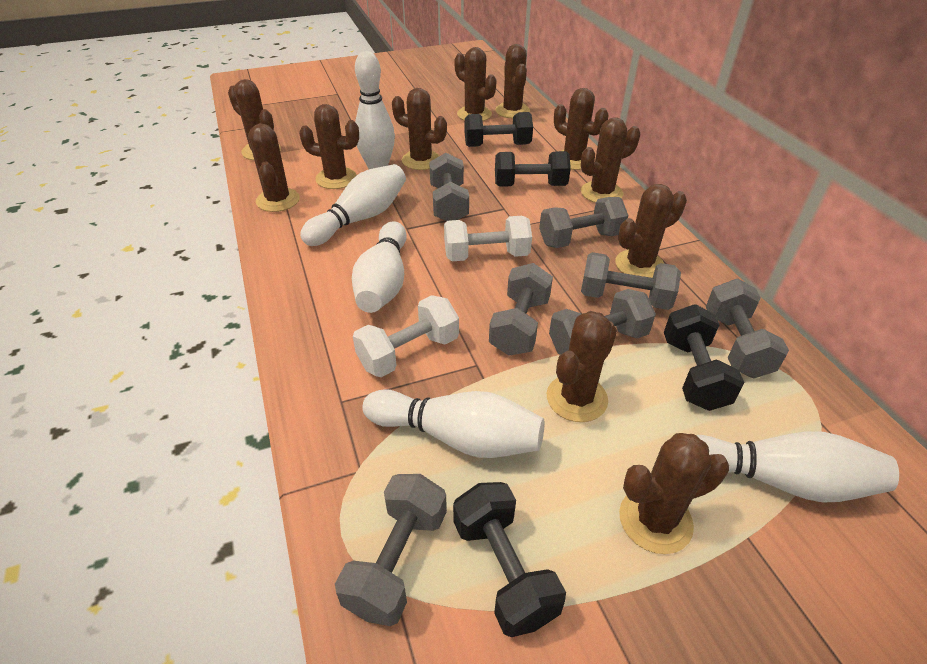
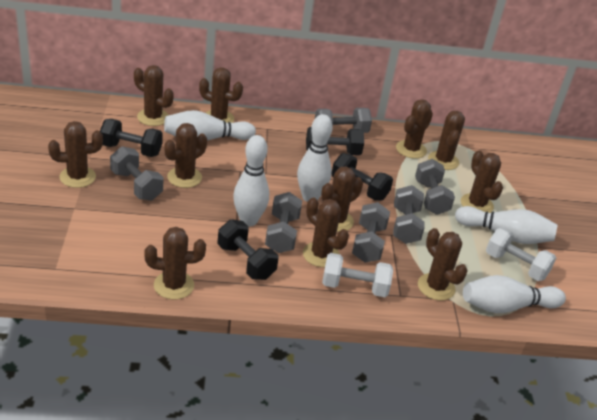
grey dumbbell: 7 -> 6

